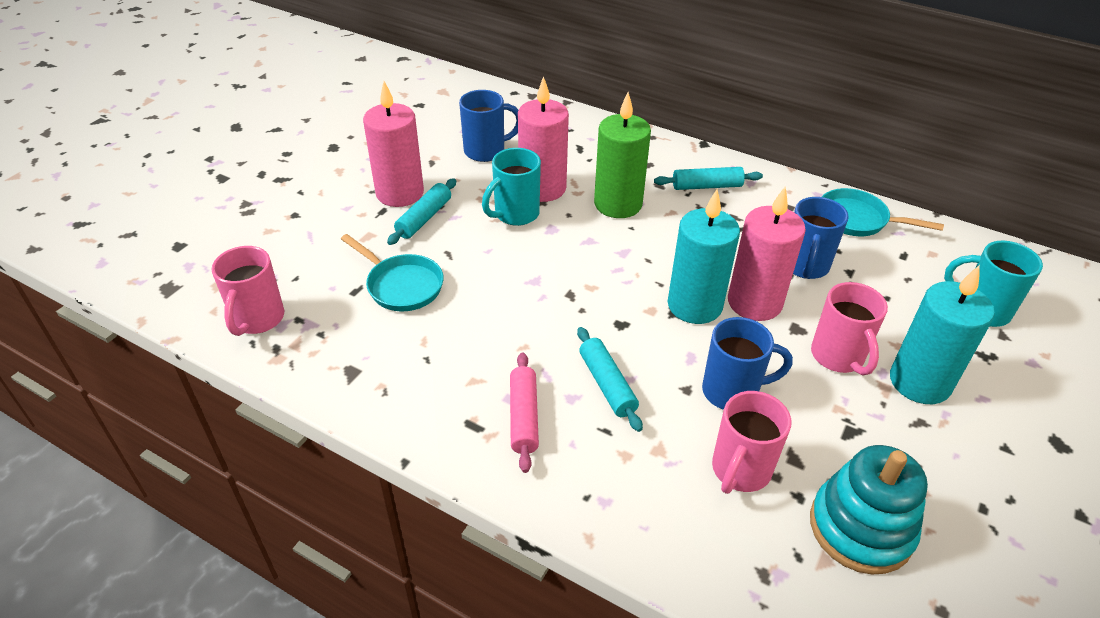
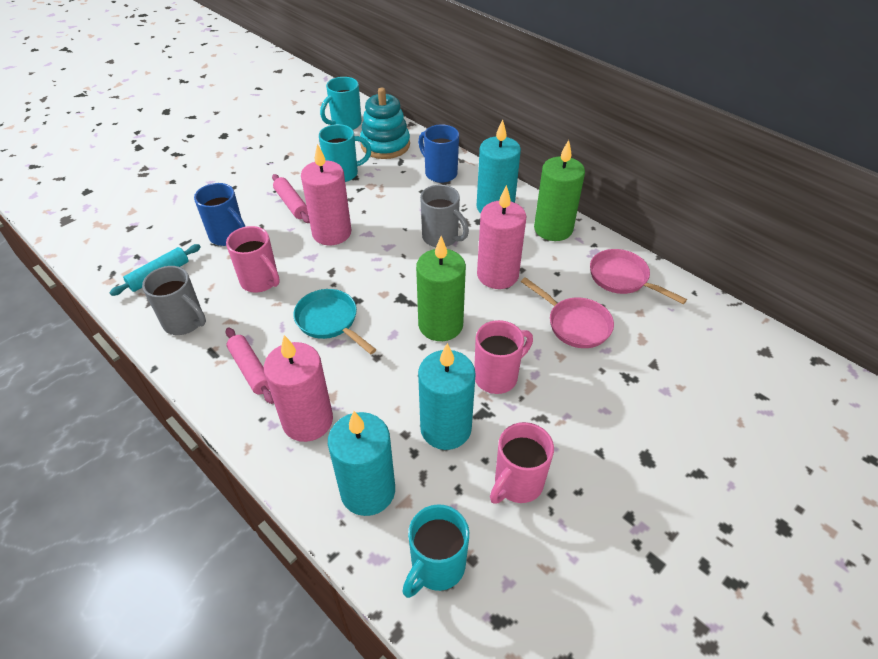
blue mug: 3 -> 2
green candle: 1 -> 2
grey mug: 0 -> 2
pink pan: 0 -> 2
pink rolling pin: 1 -> 2
turquoise candle: 2 -> 3
turquoise mug: 2 -> 3
turquoise pan: 2 -> 1
turquoise rolling pin: 3 -> 1

